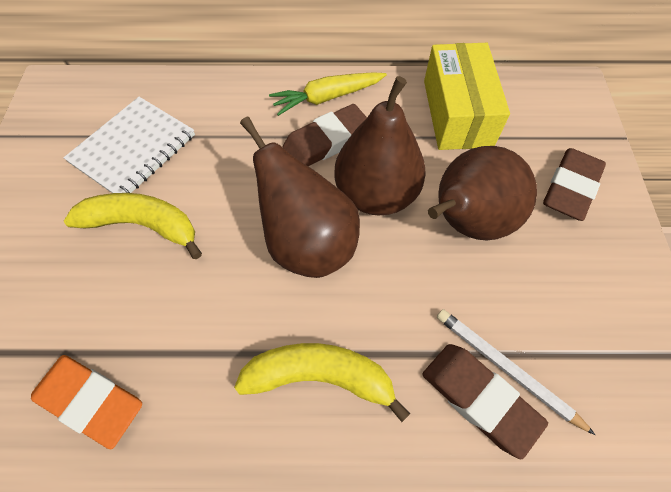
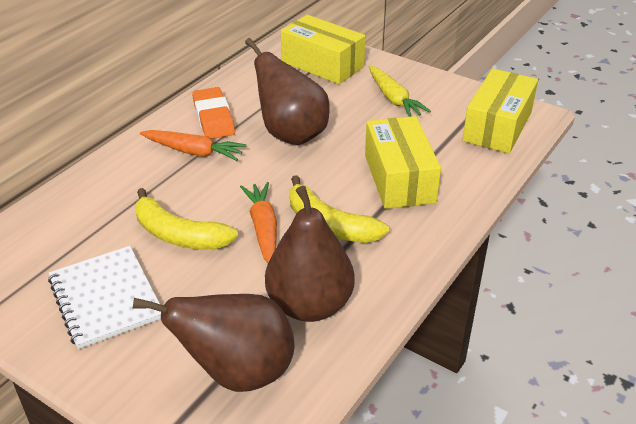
brown eraser: 3 -> 0
orange carrot: 0 -> 2
white pencil: 1 -> 0
yellow box: 1 -> 3

